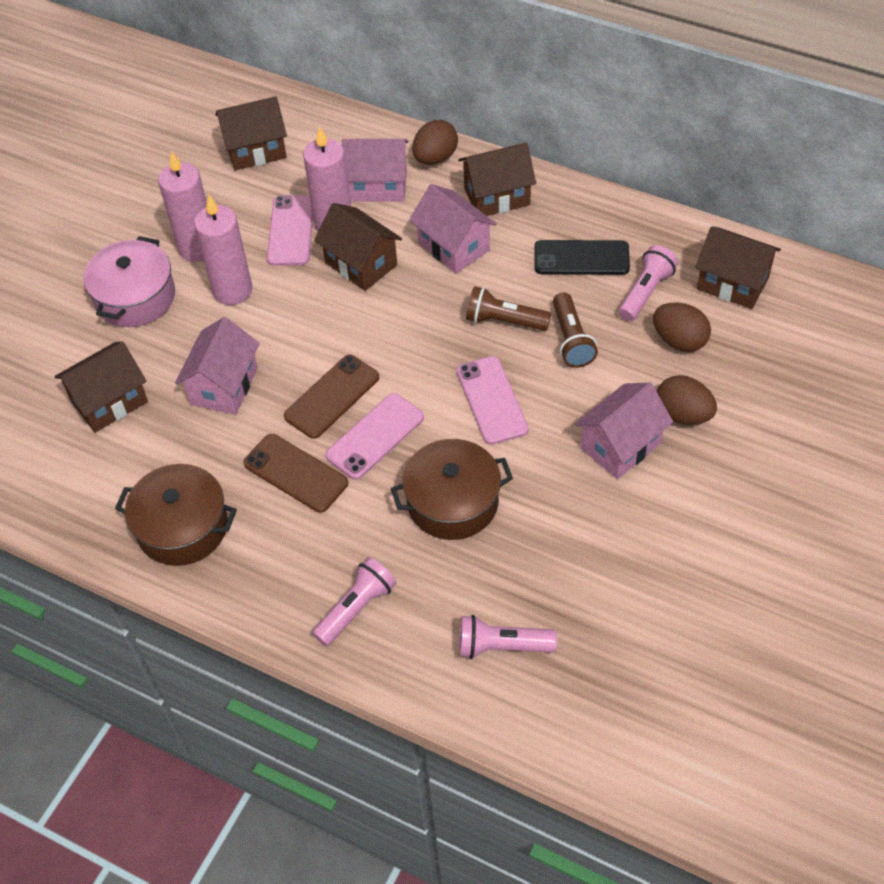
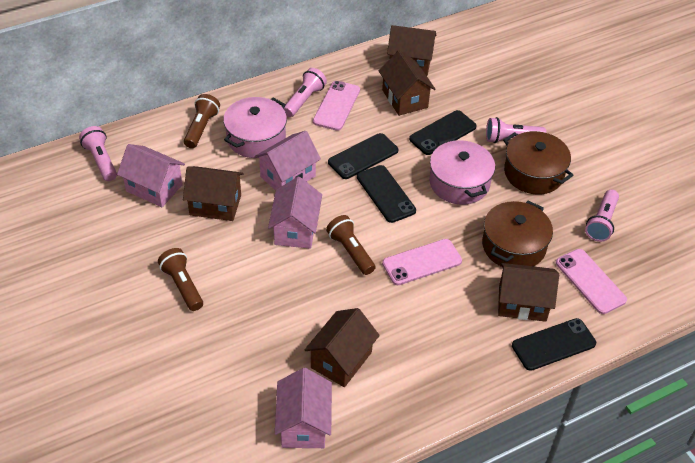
black phone: 1 -> 4
brown egg: 3 -> 0
brown flashlight: 2 -> 3
brown phone: 2 -> 0
pink candle: 3 -> 0
pink flashlight: 3 -> 4
pink pot: 1 -> 2

